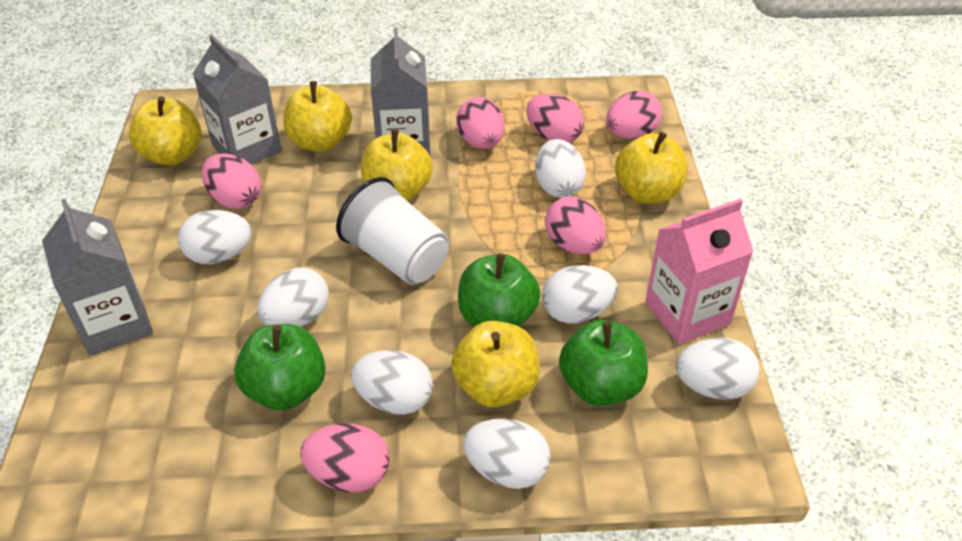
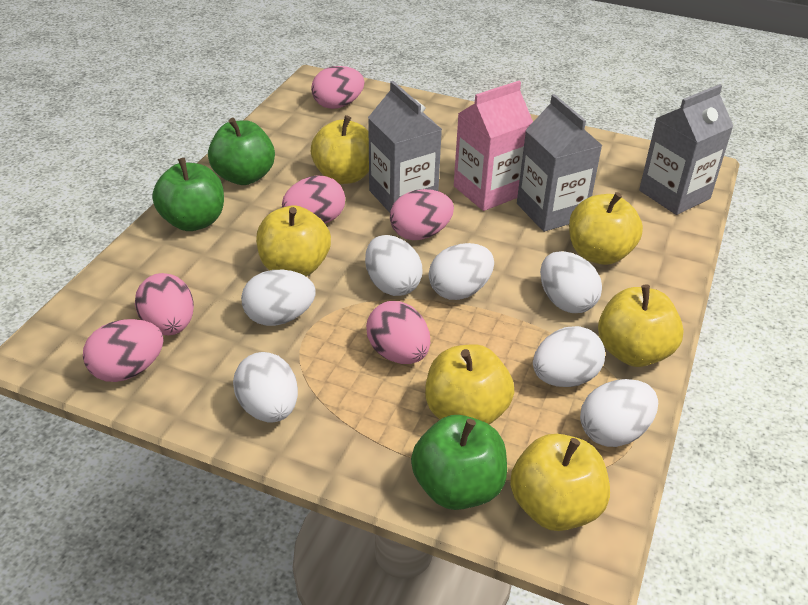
white cup: 1 -> 0
yellow apple: 5 -> 6

